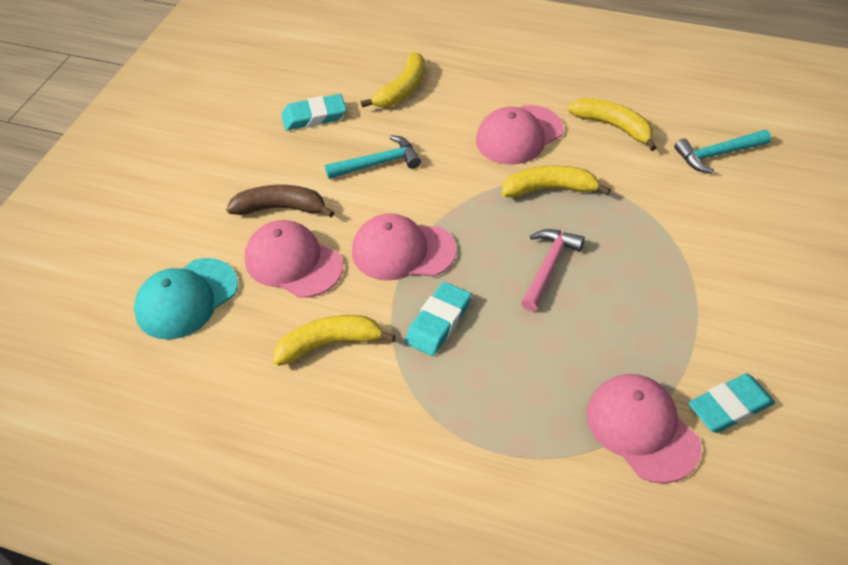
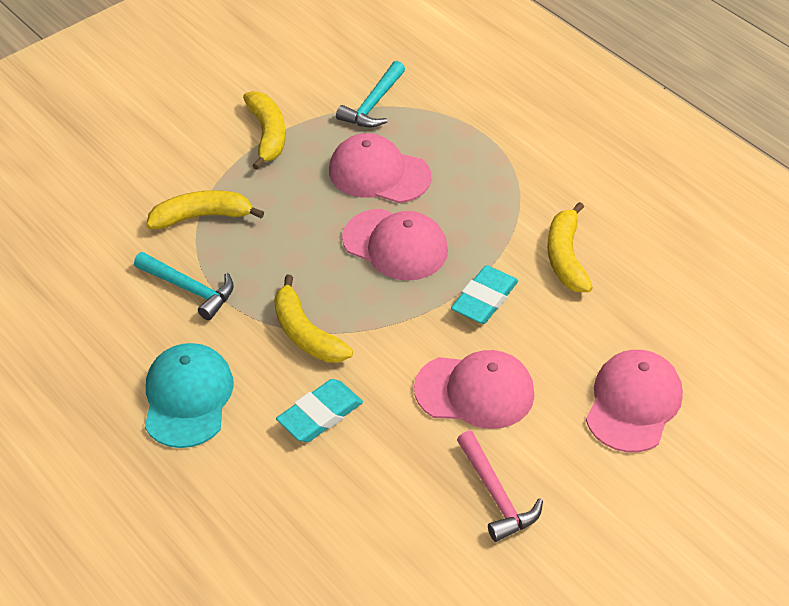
brown banana: 1 -> 0
turquoise eraser: 3 -> 2

